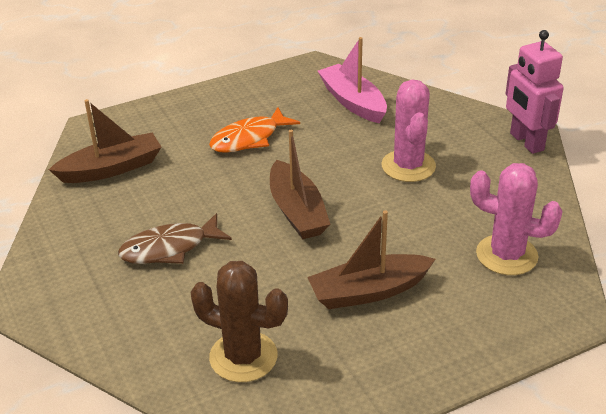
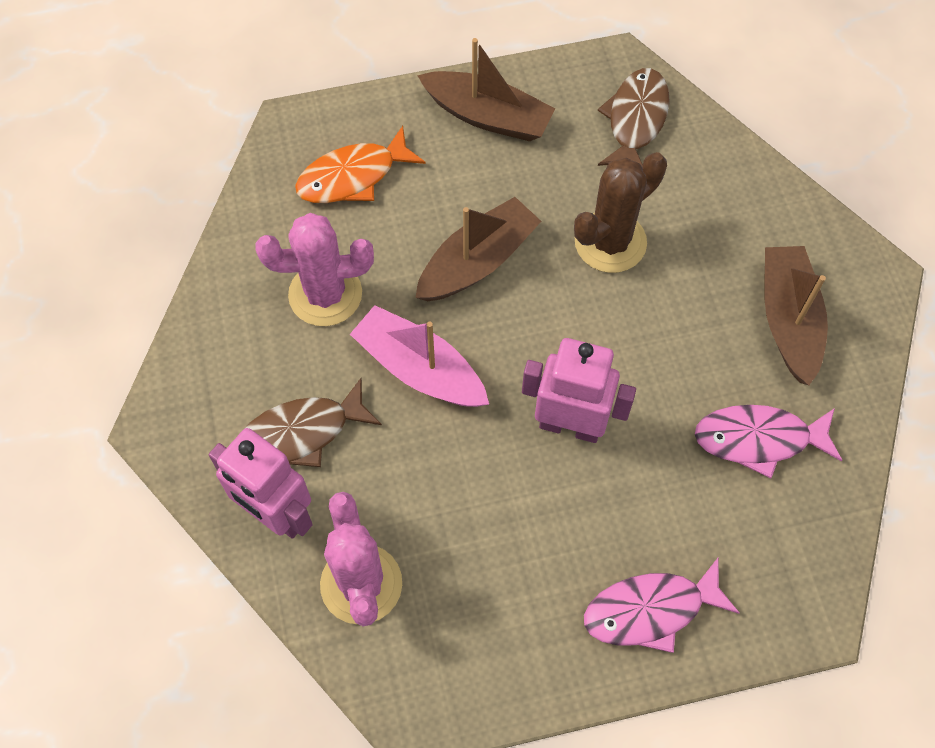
brown fish: 1 -> 2
pink fish: 0 -> 2
pink robot: 1 -> 2

